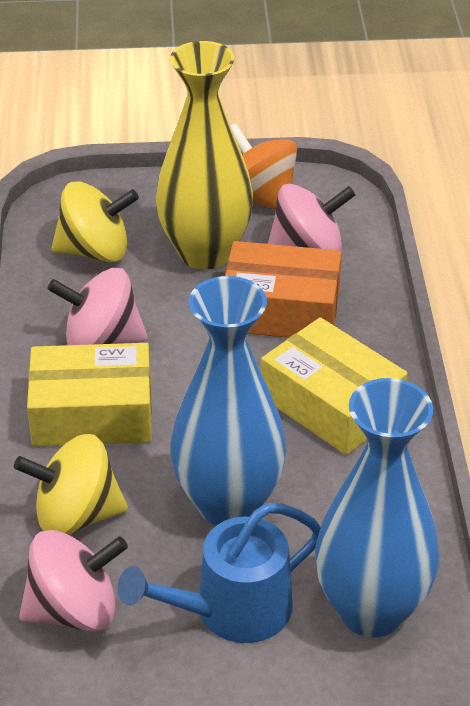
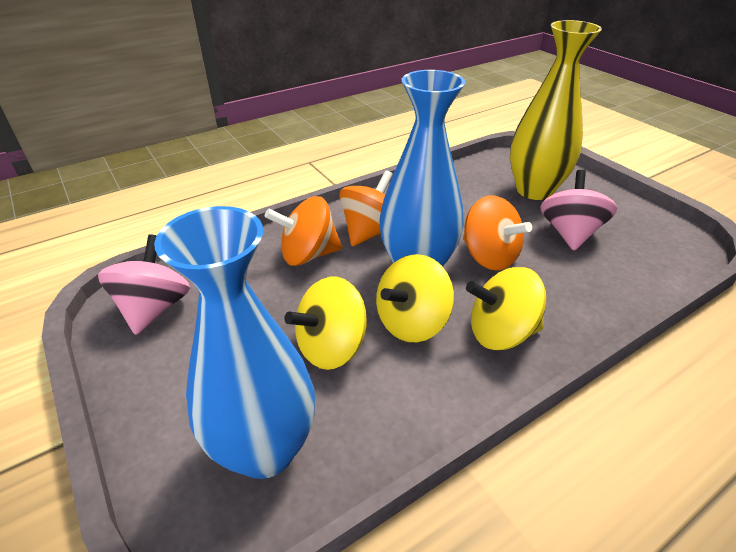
blue watering can: 1 -> 0
orange box: 1 -> 0
orange spinning top: 1 -> 3
pink spinning top: 3 -> 2
yellow box: 2 -> 0
yellow spinning top: 2 -> 3

